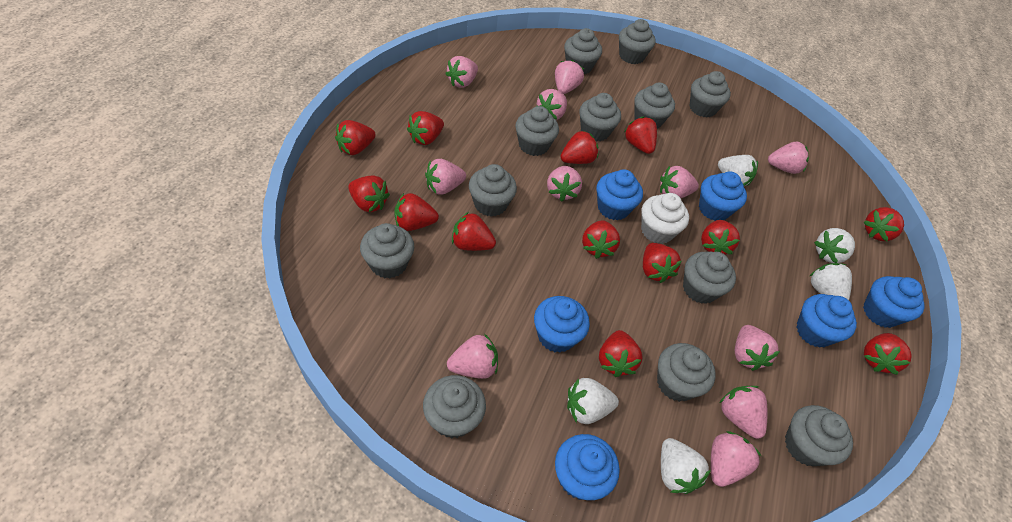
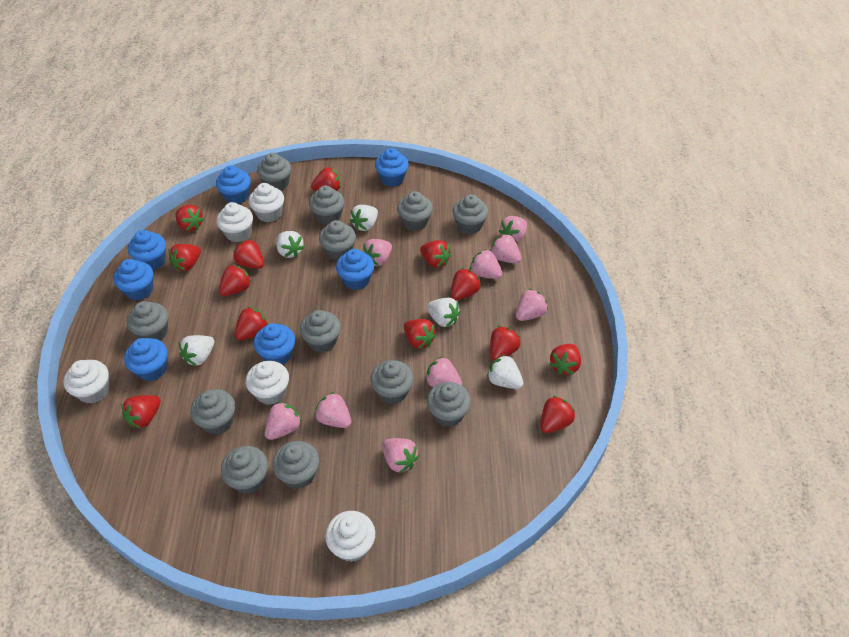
blue cupcake: 6 -> 7
pink strawberry: 11 -> 9
white cupcake: 1 -> 5

